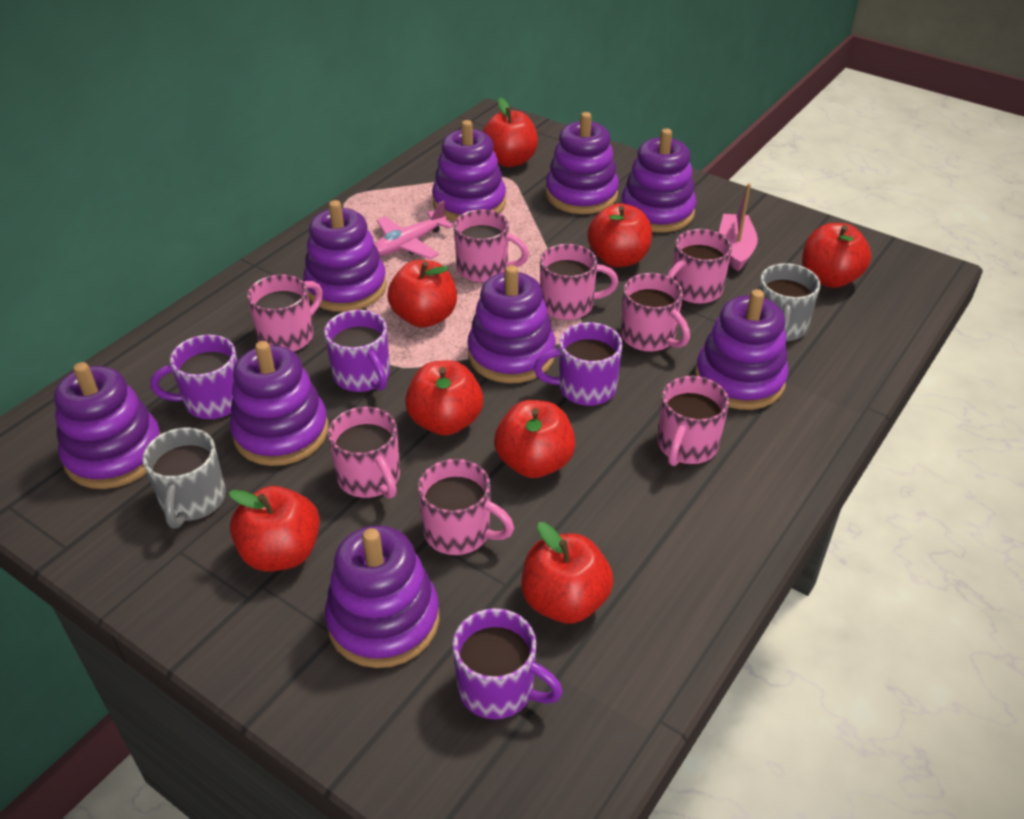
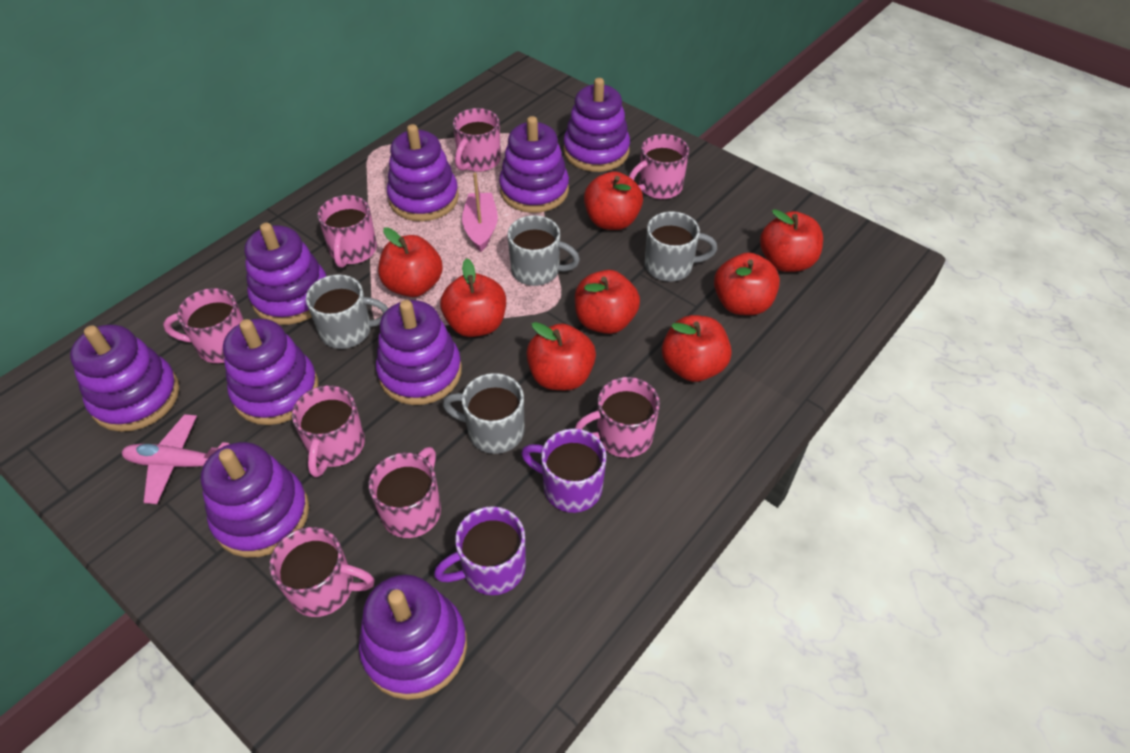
grey mug: 2 -> 4
purple mug: 4 -> 2

